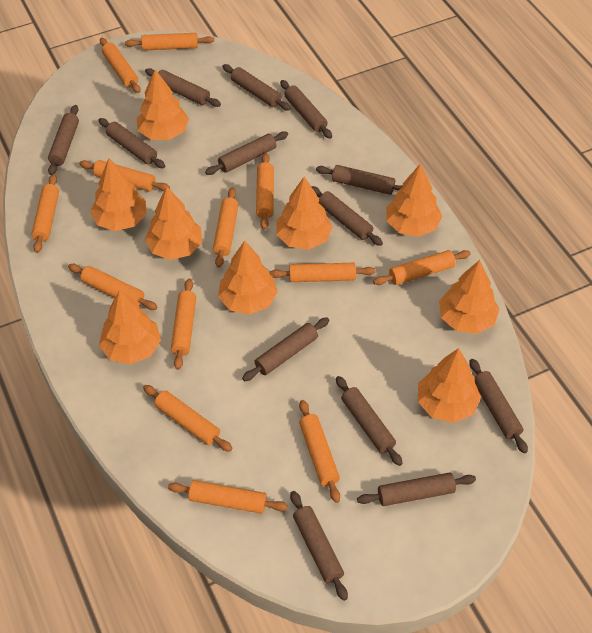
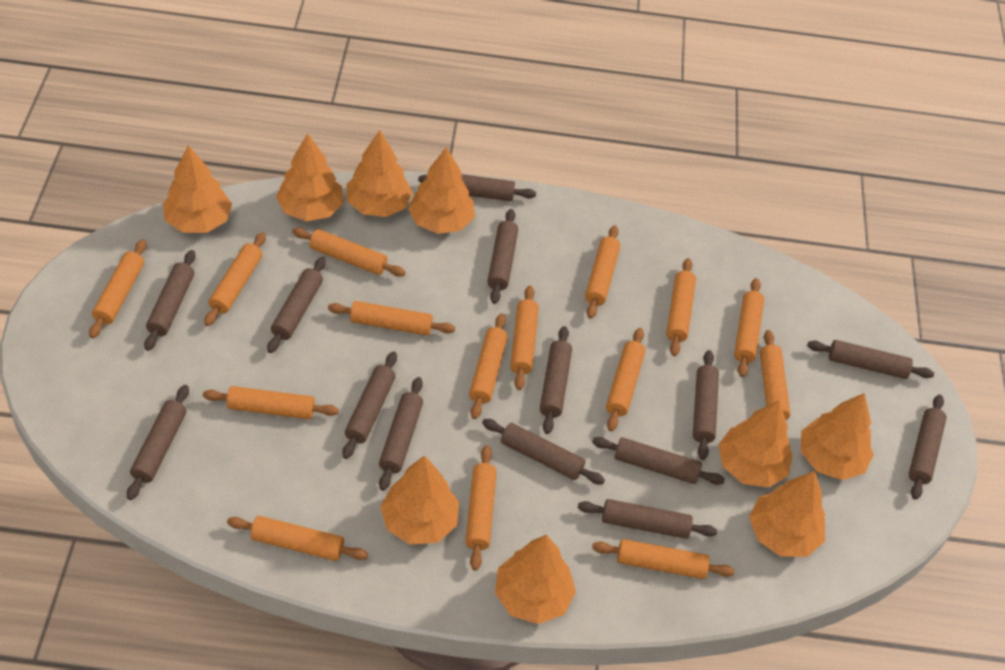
brown rolling pin: 13 -> 14
orange rolling pin: 13 -> 15

